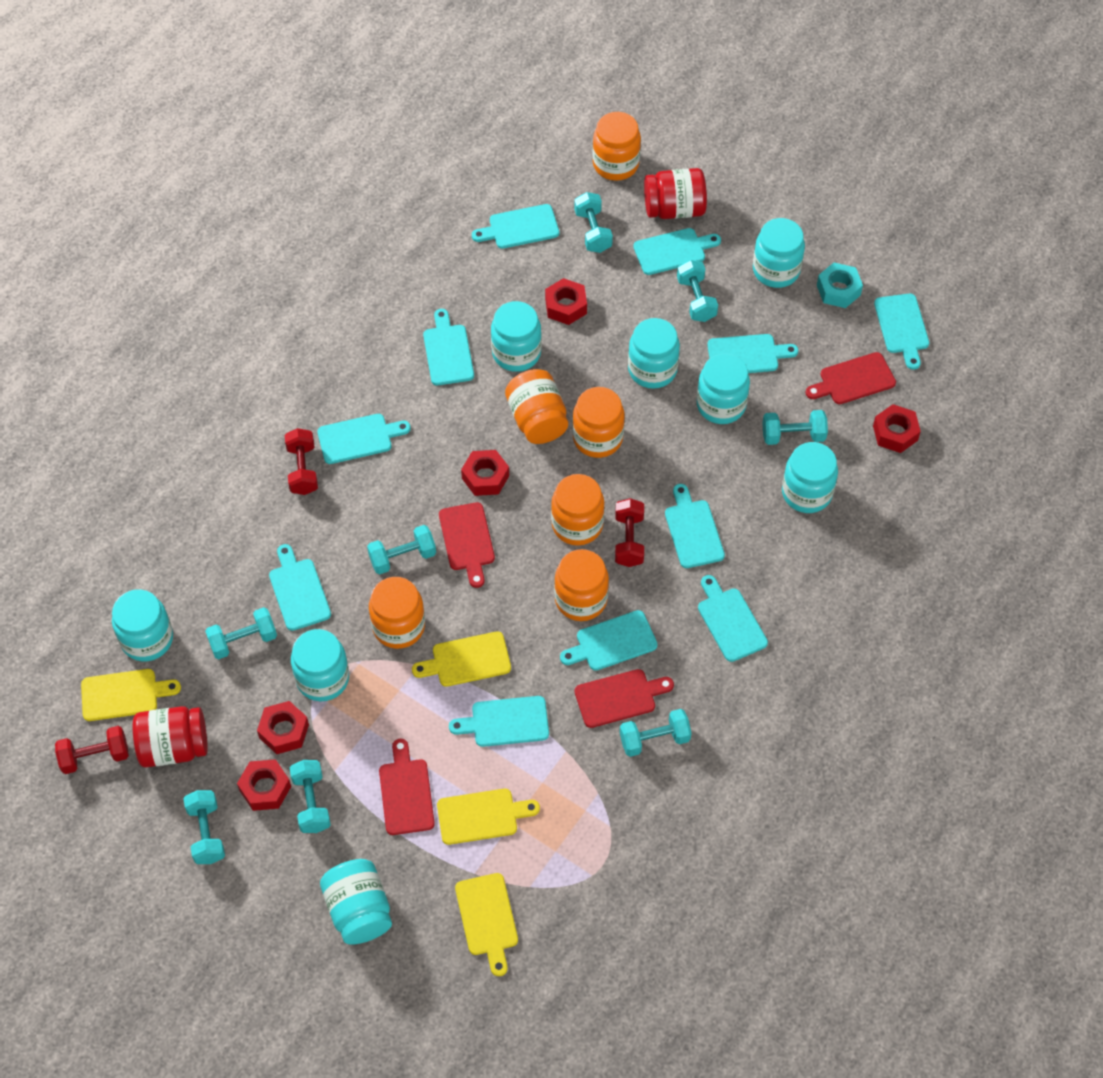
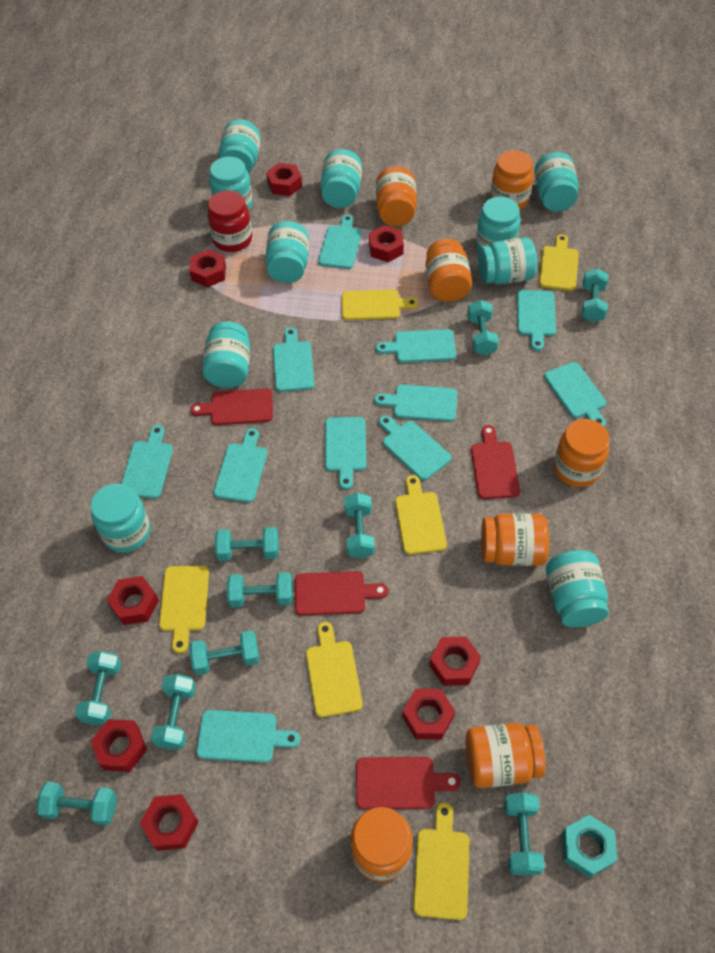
orange jar: 6 -> 7
red dumbbell: 3 -> 0
red jar: 2 -> 1
red nut: 5 -> 8
turquoise dumbbell: 8 -> 10
turquoise jar: 8 -> 10
yellow cutting board: 4 -> 6

